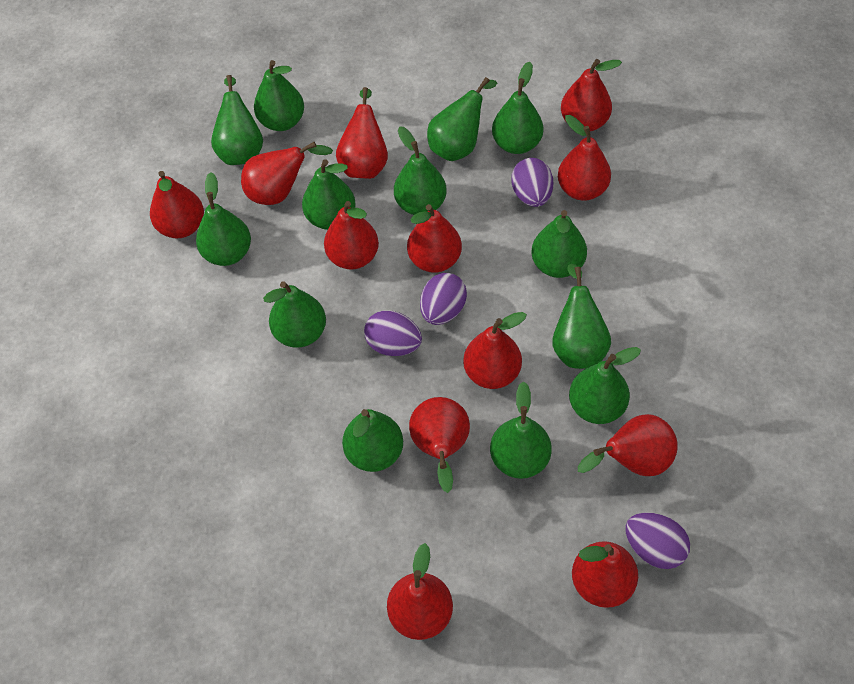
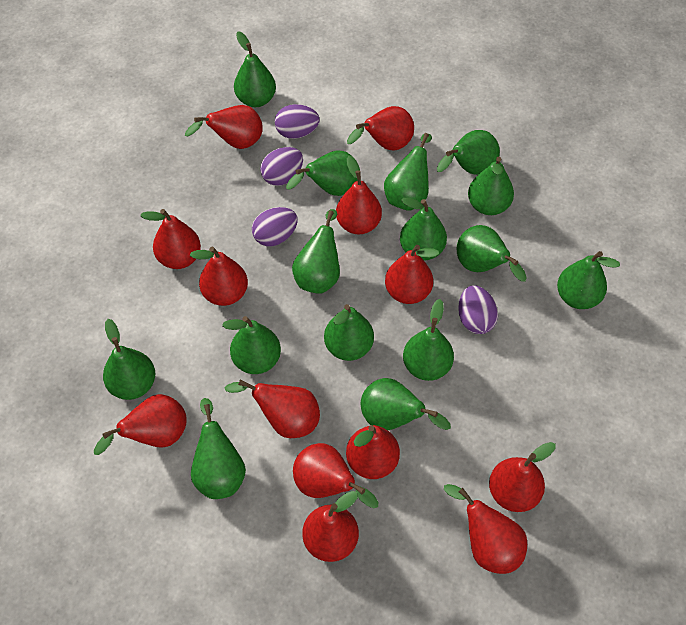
green pear: 13 -> 15
red pear: 12 -> 13

